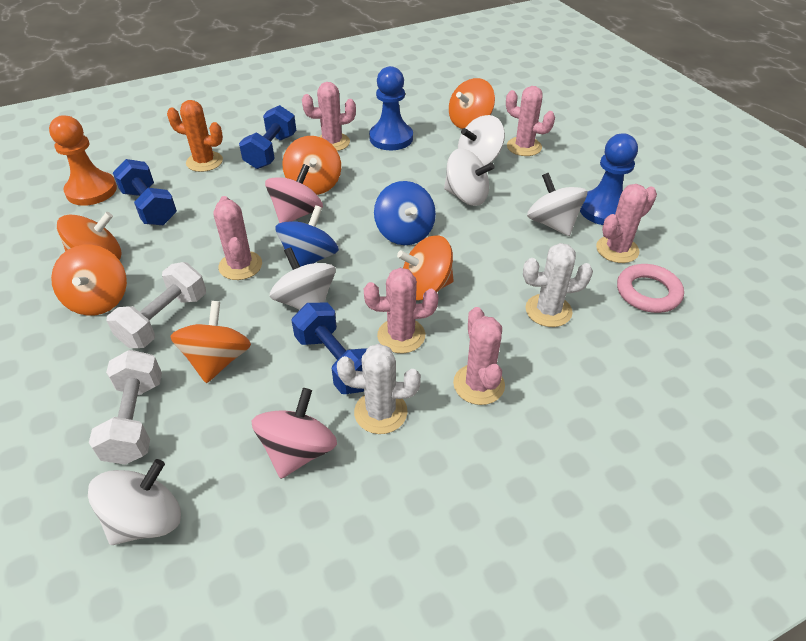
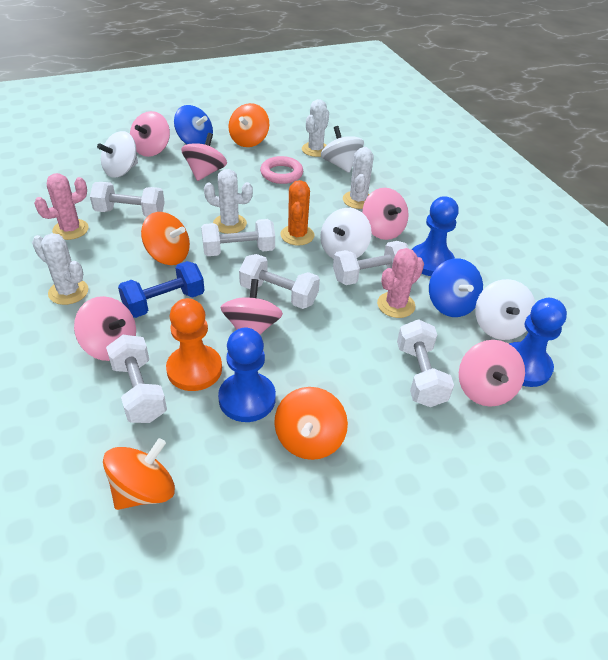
blue dumbbell: 3 -> 1
blue pawn: 2 -> 3
orange spinning top: 6 -> 4
pink cactus: 6 -> 2
pink spinning top: 2 -> 6
white cactus: 2 -> 4
white dumbbell: 2 -> 6
white spinning top: 5 -> 4

